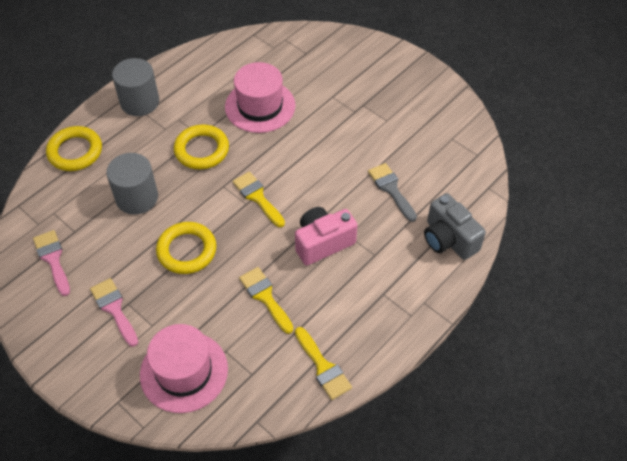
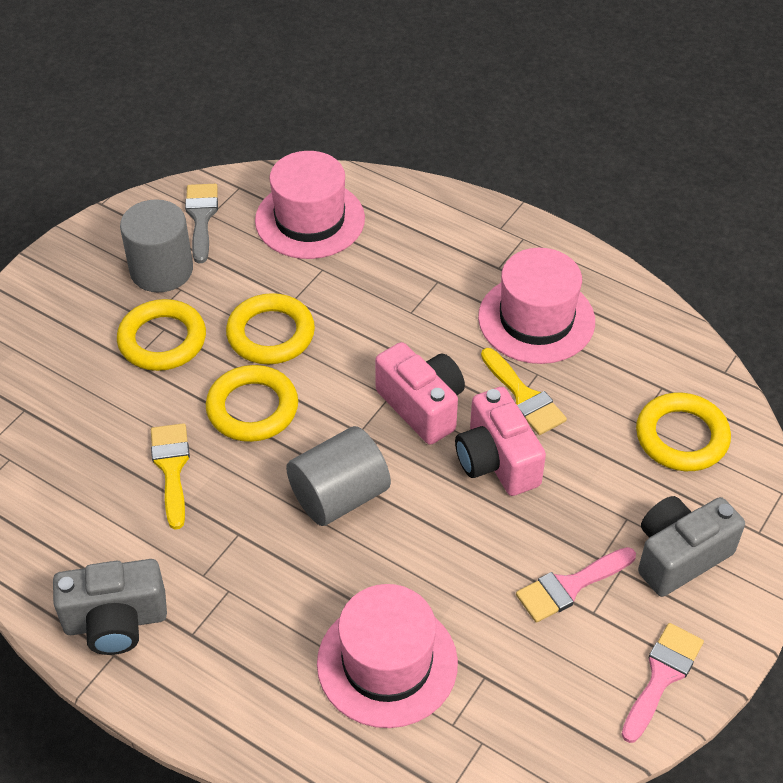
grey camera: 1 -> 2
pink camera: 1 -> 2
pink hat: 2 -> 3
yellow brush: 3 -> 2
yellow ring: 3 -> 4

